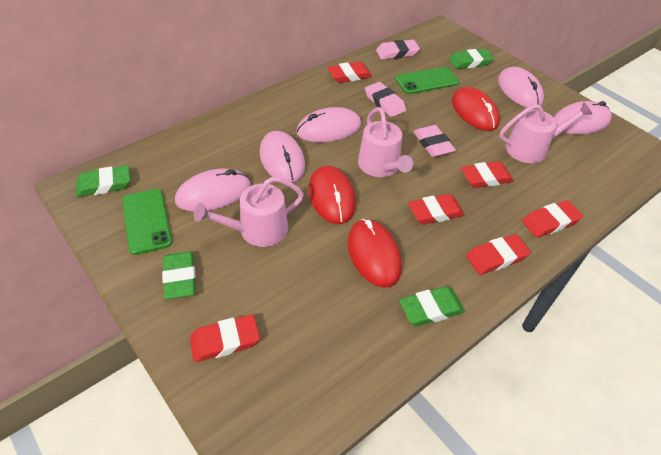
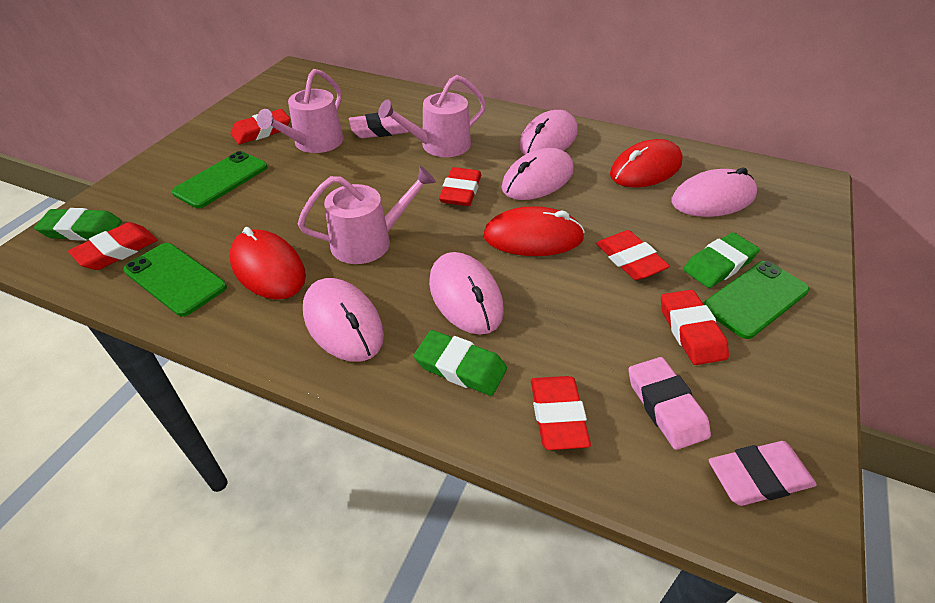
green eraser: 4 -> 3
green phone: 2 -> 3

